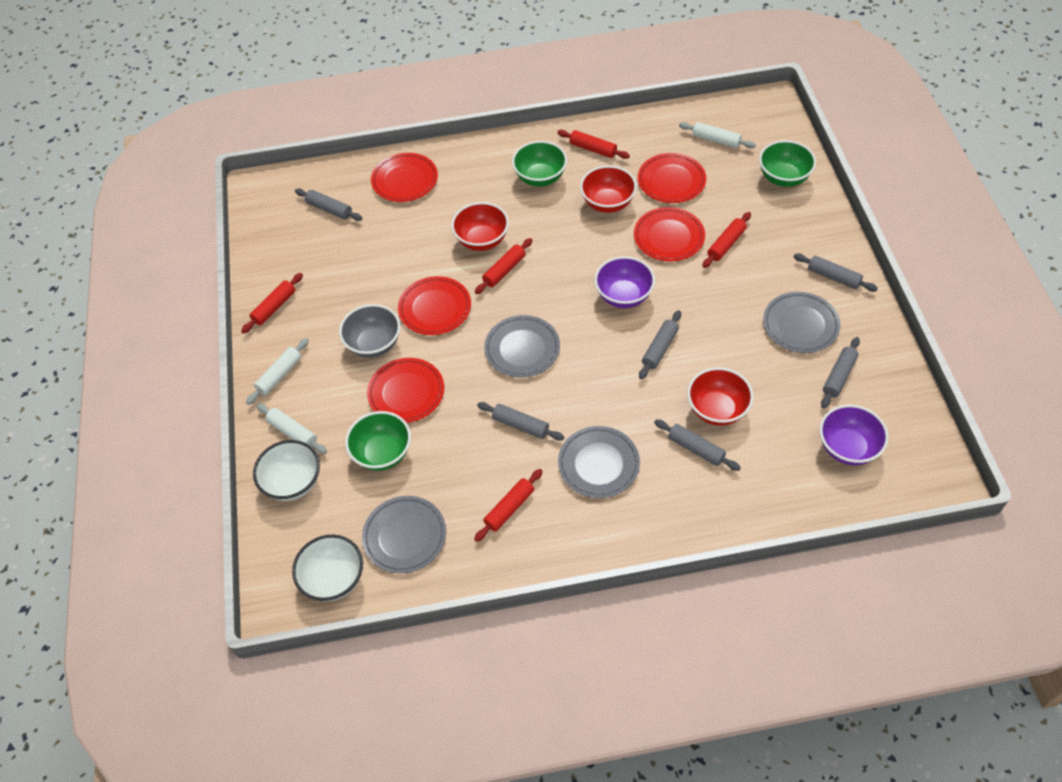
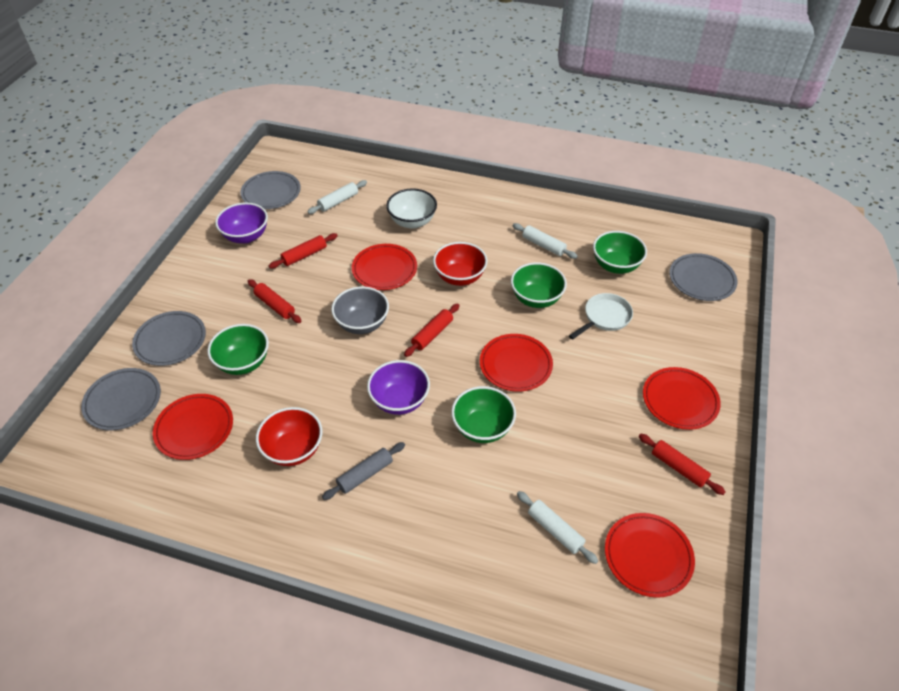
green bowl: 3 -> 4
grey rolling pin: 6 -> 1
red bowl: 3 -> 2
red rolling pin: 5 -> 4
white bowl: 2 -> 1
white pan: 0 -> 1

